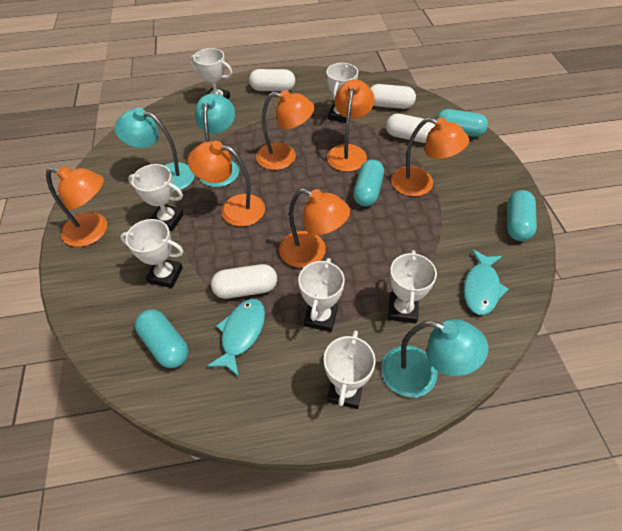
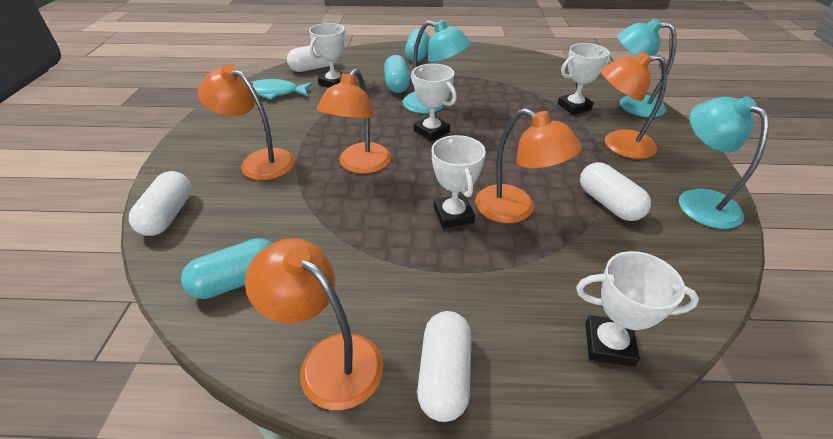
orange lamp: 6 -> 5
turquoise capsule: 4 -> 3
turquoise fish: 2 -> 1
white trophy: 7 -> 5

